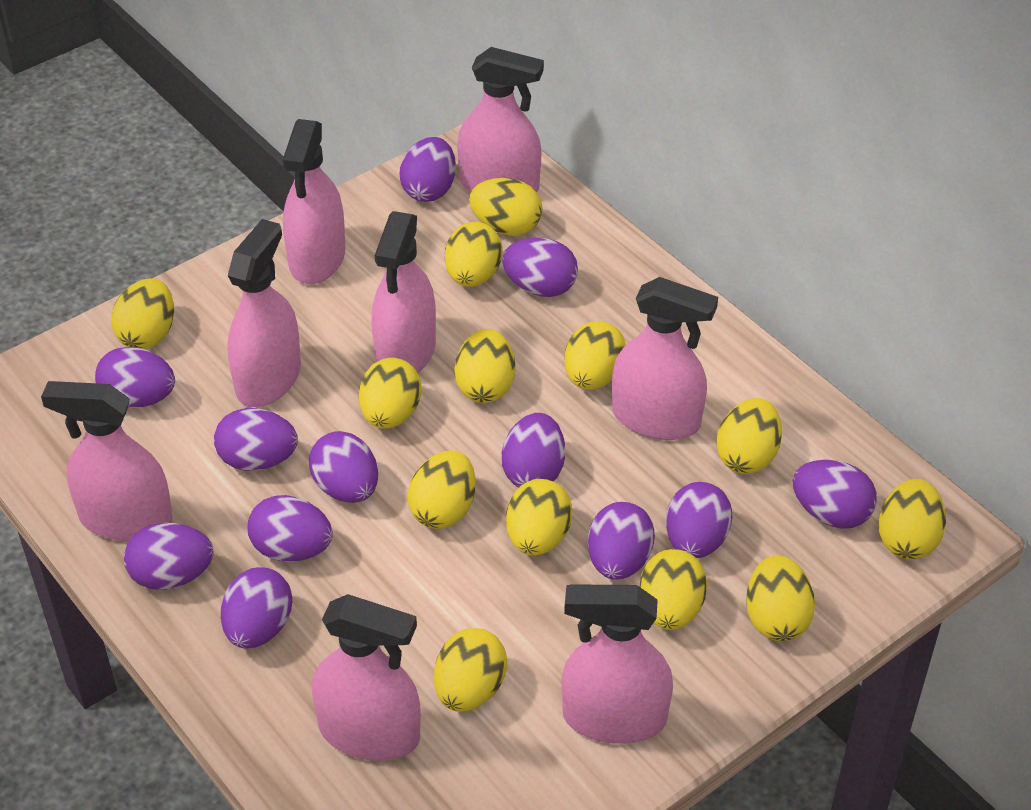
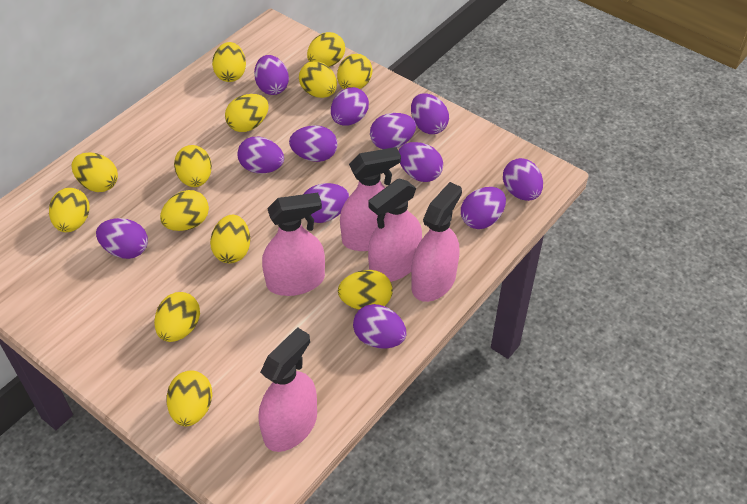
pink spray bottle: 8 -> 5

